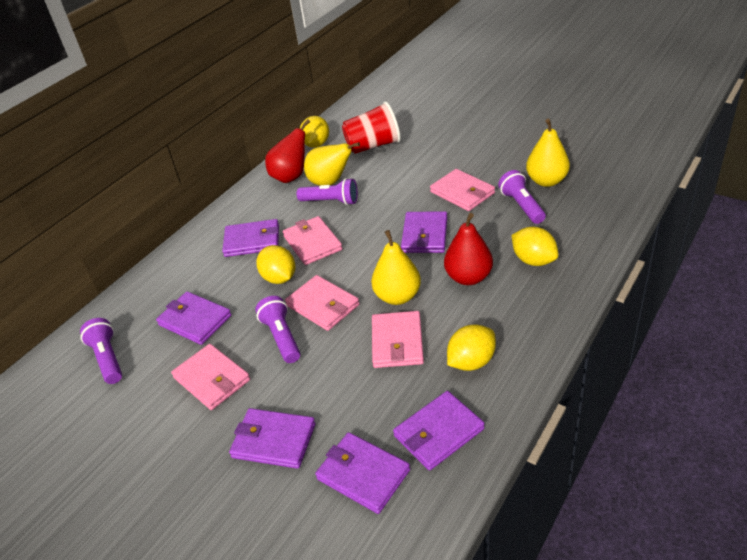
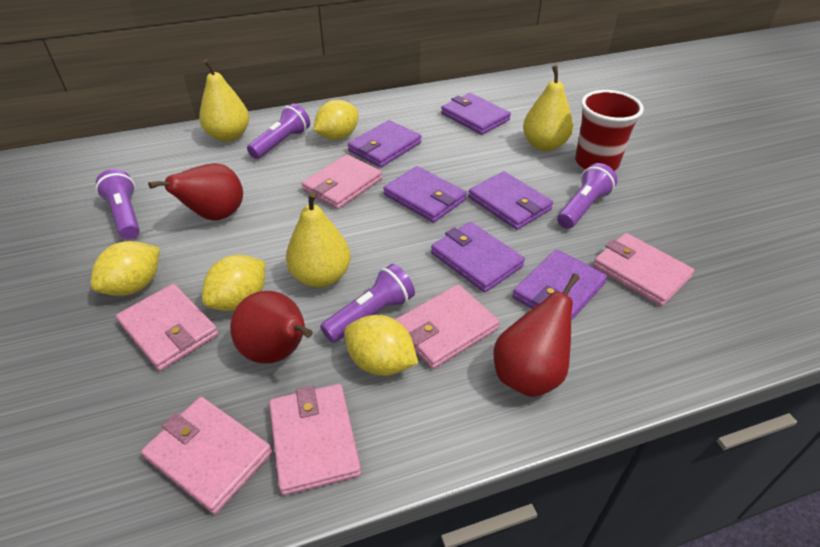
pink wallet: 5 -> 6
red pear: 2 -> 3

